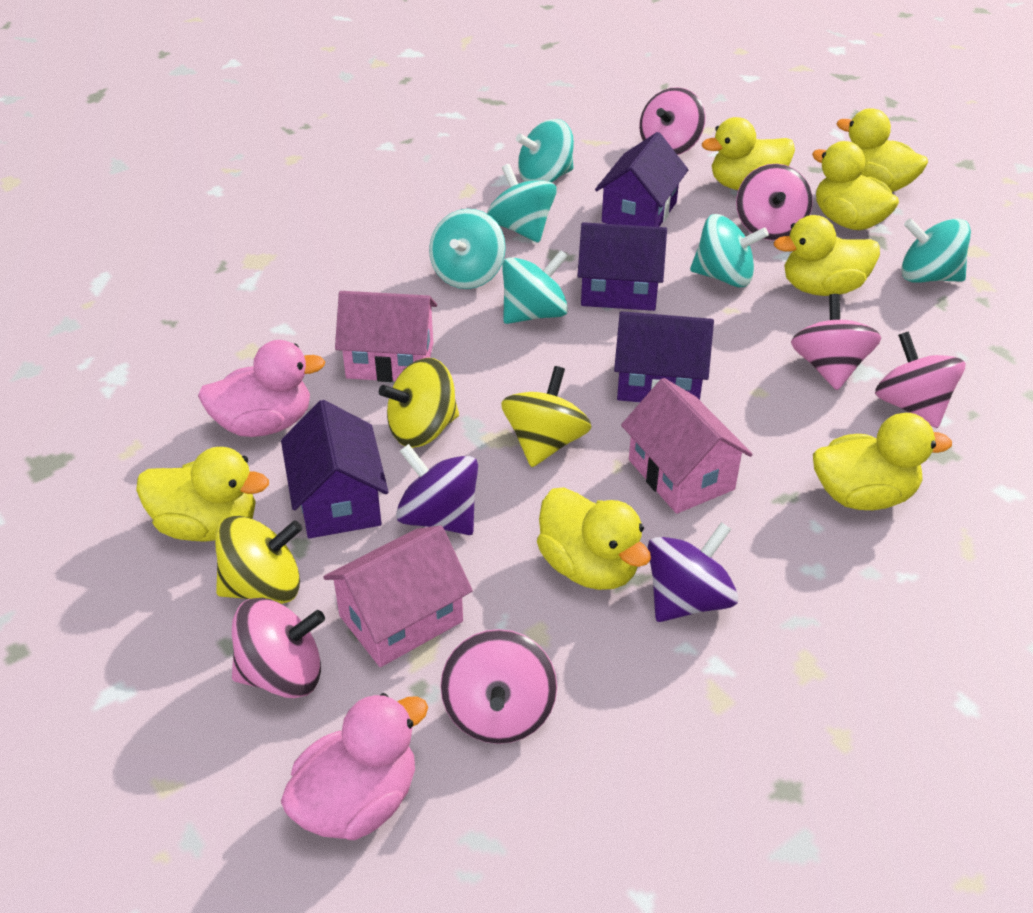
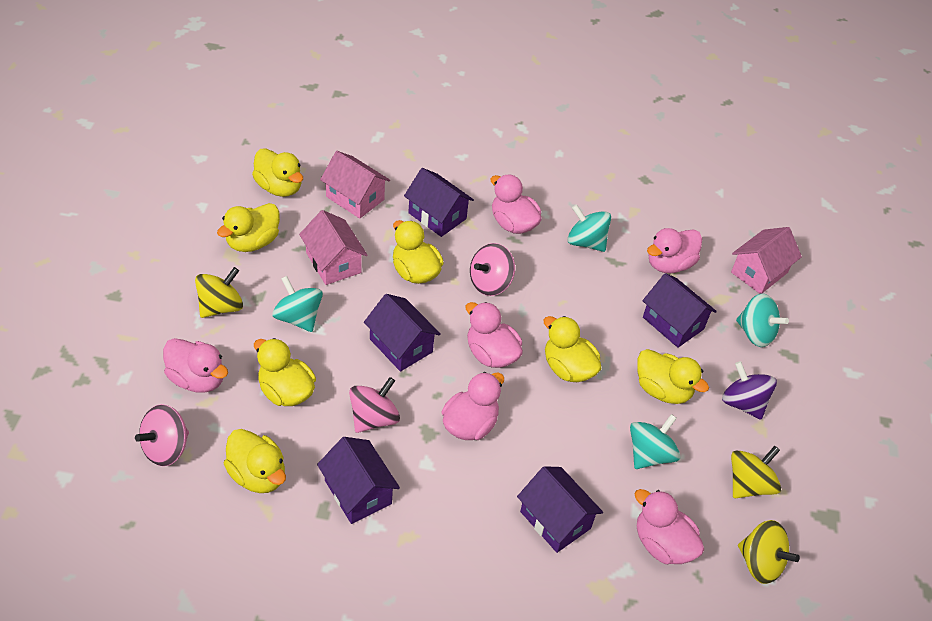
pink duck: 2 -> 6
pink spinning top: 6 -> 3
purple house: 4 -> 5
purple spinning top: 2 -> 1
turquoise spinning top: 6 -> 4

